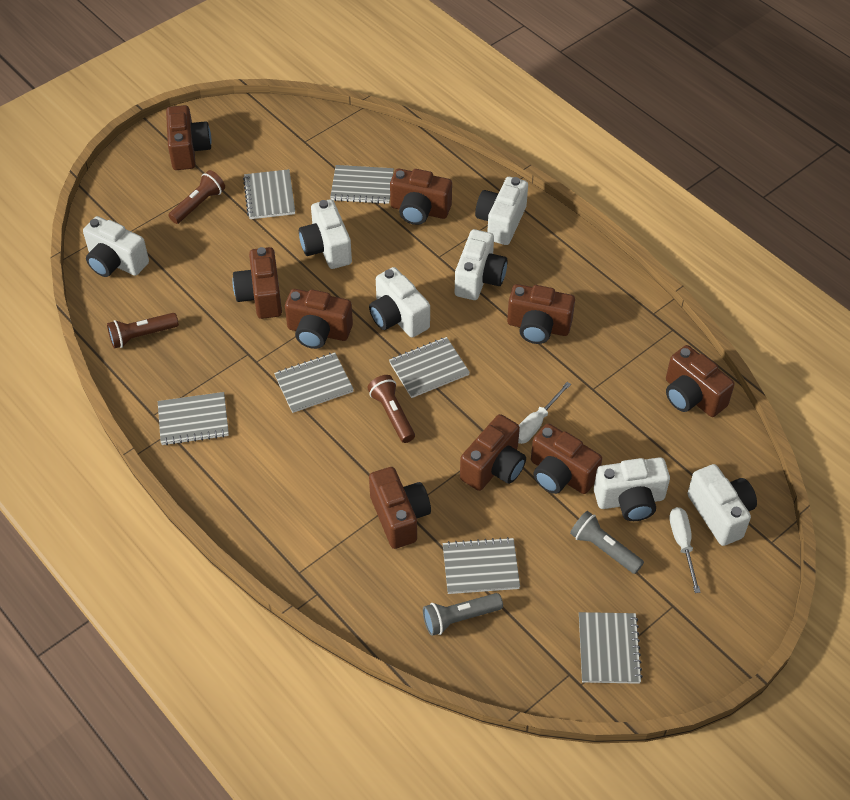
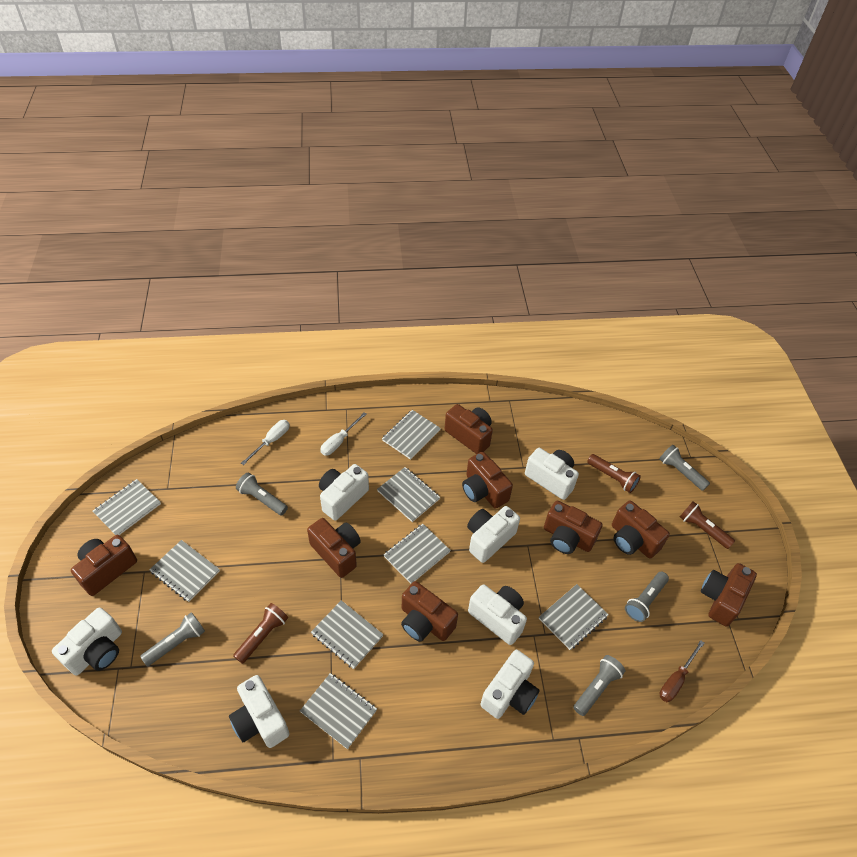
brown camera: 9 -> 8
brown screwdriver: 0 -> 1
grey flashlight: 2 -> 5
grey notebook: 7 -> 8

